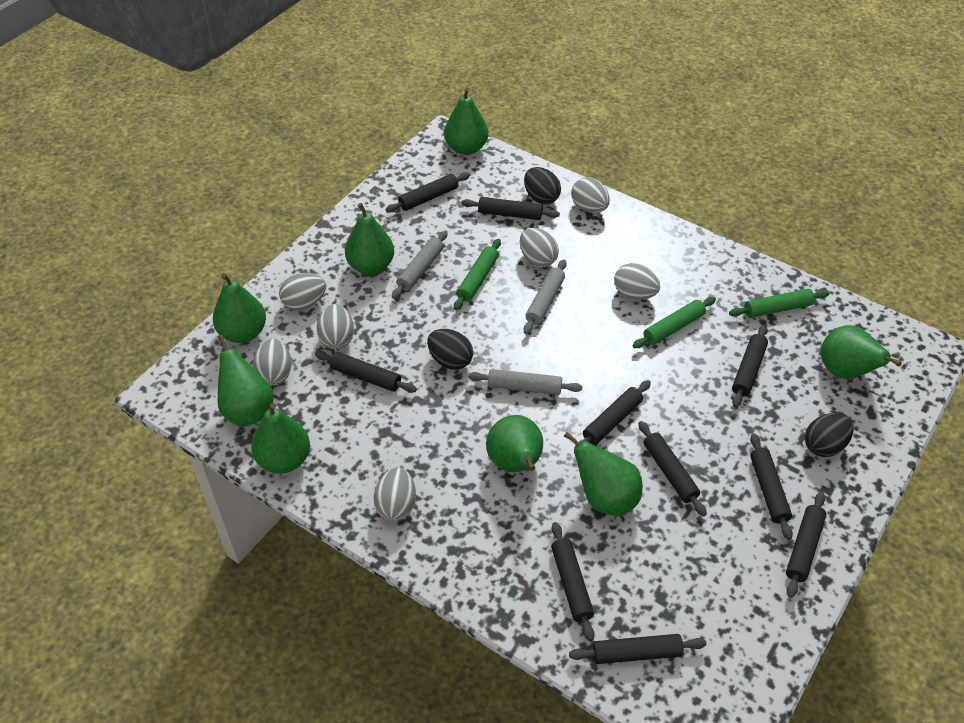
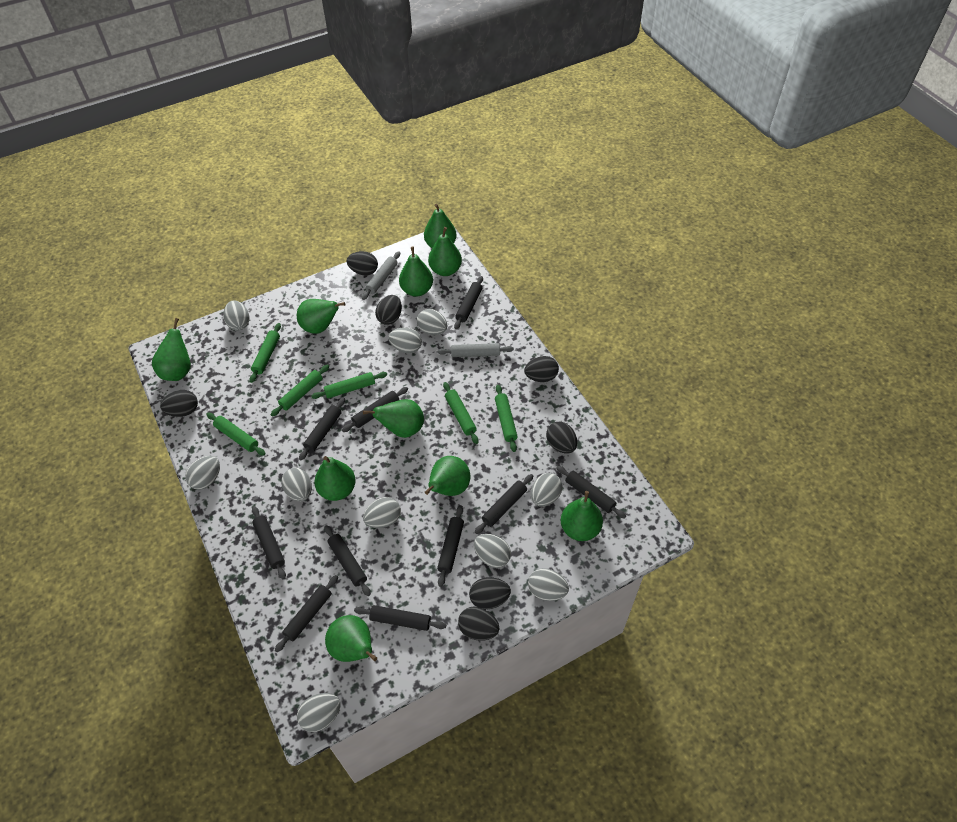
black egg: 3 -> 7
green pear: 8 -> 10
green rolling pin: 3 -> 6
grey egg: 7 -> 10
grey rolling pin: 3 -> 2

